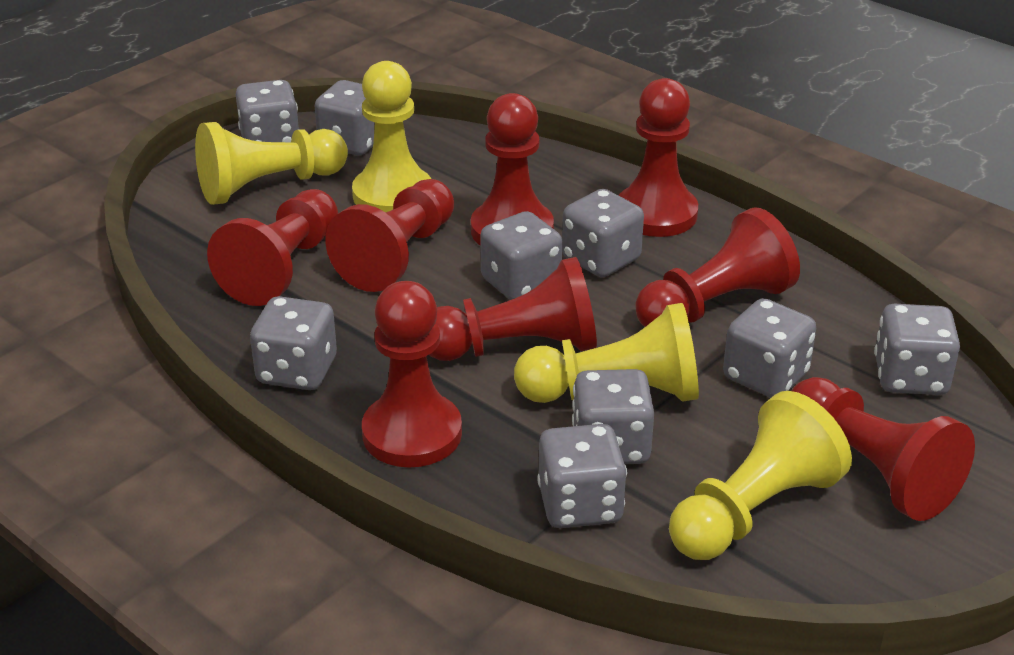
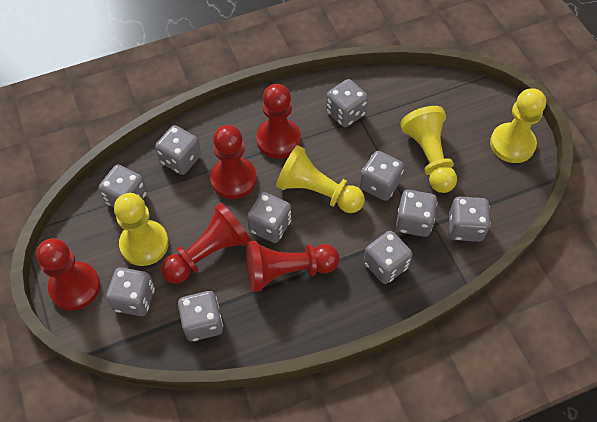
grey dice: 9 -> 10
red pawn: 8 -> 5

